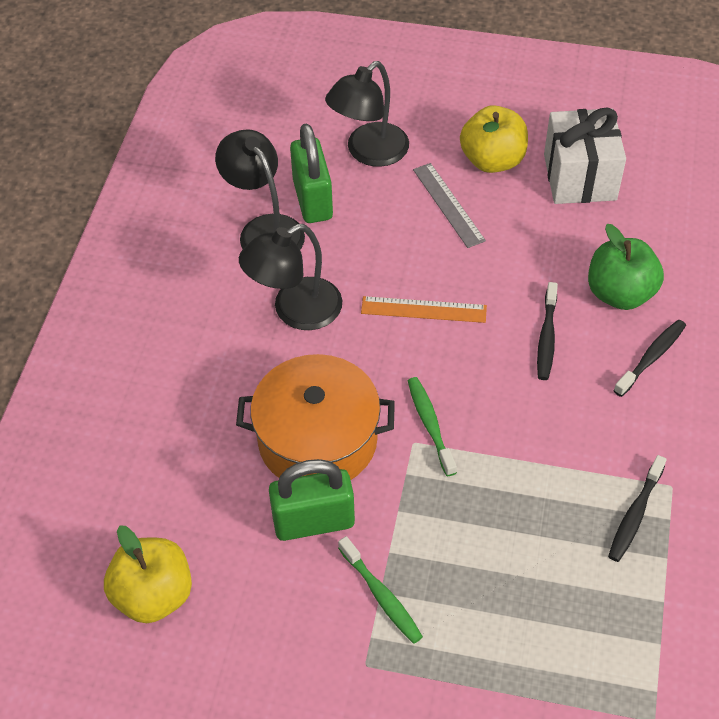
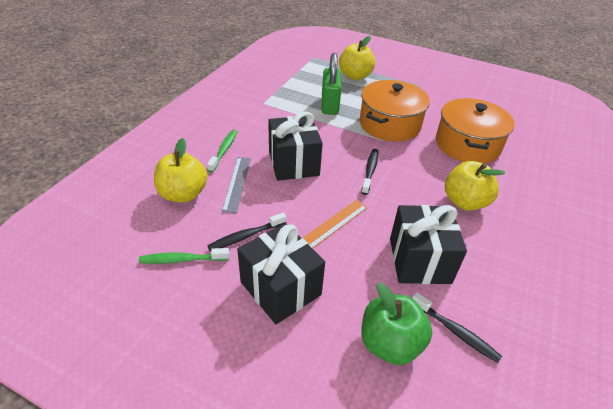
black gift: 0 -> 3
black lamp: 3 -> 0
green padlock: 2 -> 1
orange pot: 1 -> 2
white gift: 1 -> 0
yellow apple: 2 -> 3

